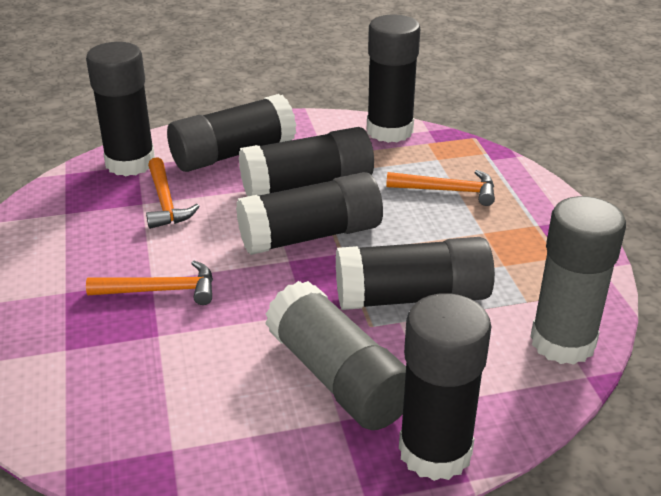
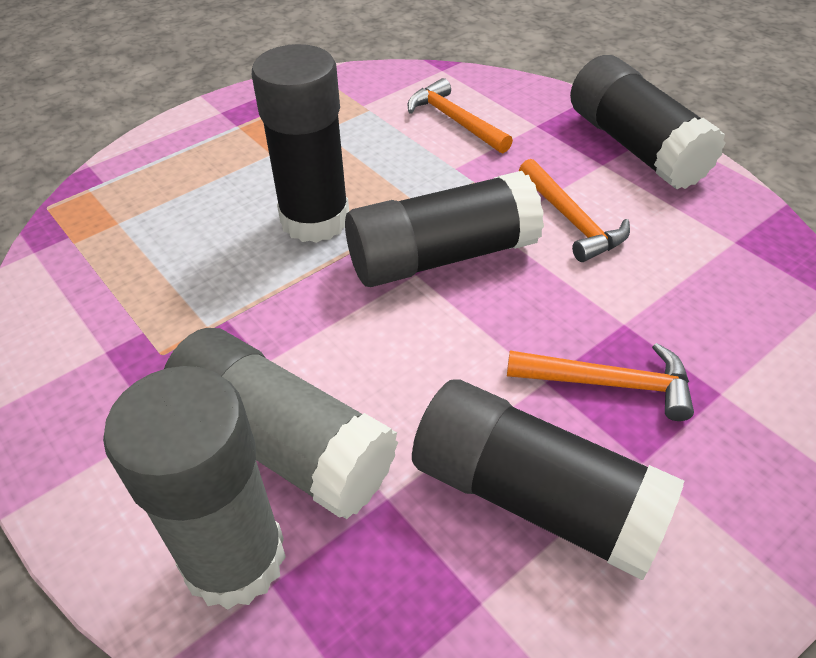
black glue stick: 7 -> 4

